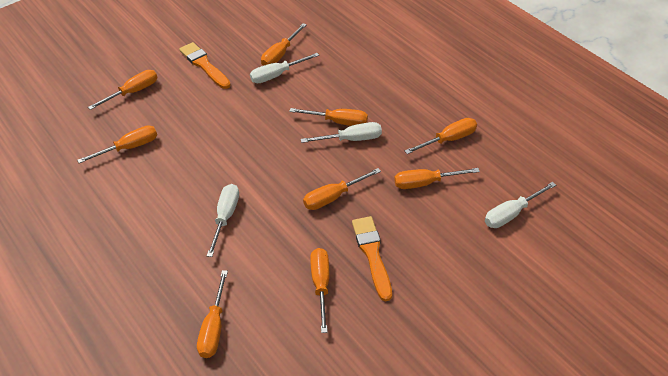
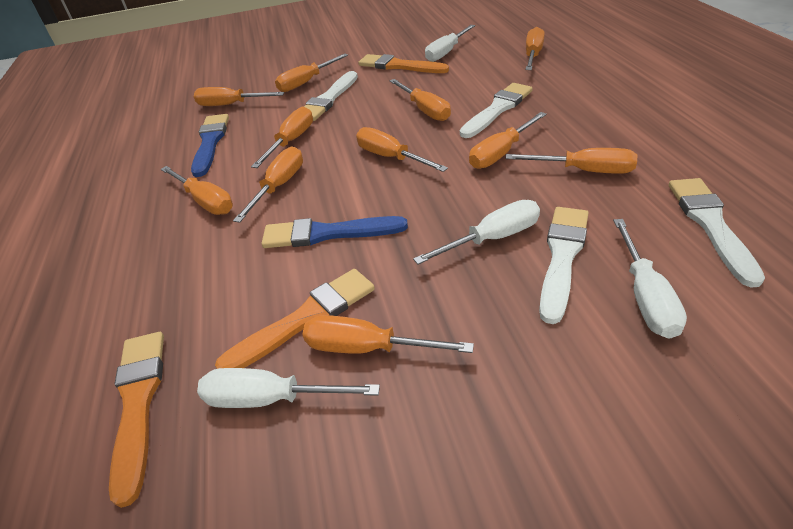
blue brush: 0 -> 2
orange brush: 2 -> 3
orange screwdriver: 9 -> 11
white brush: 0 -> 4

